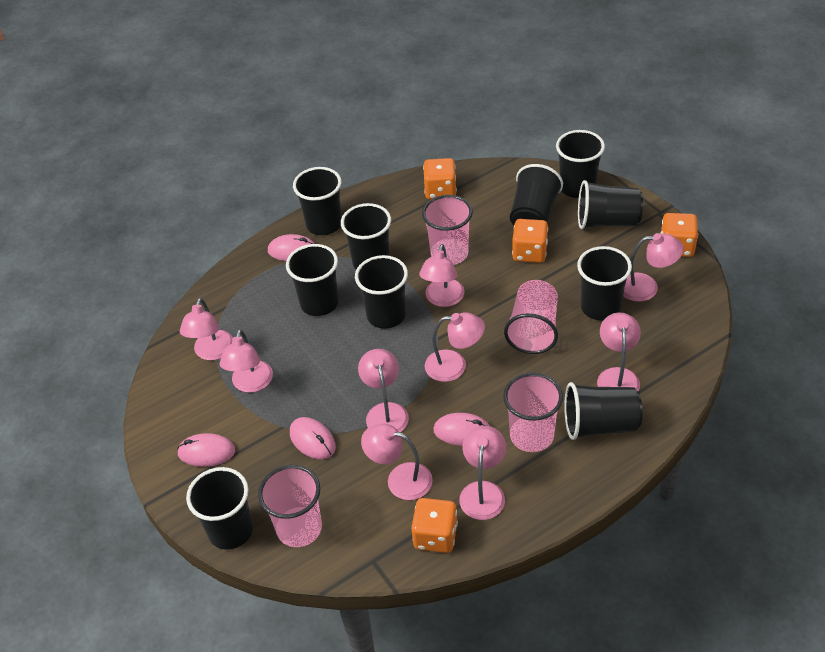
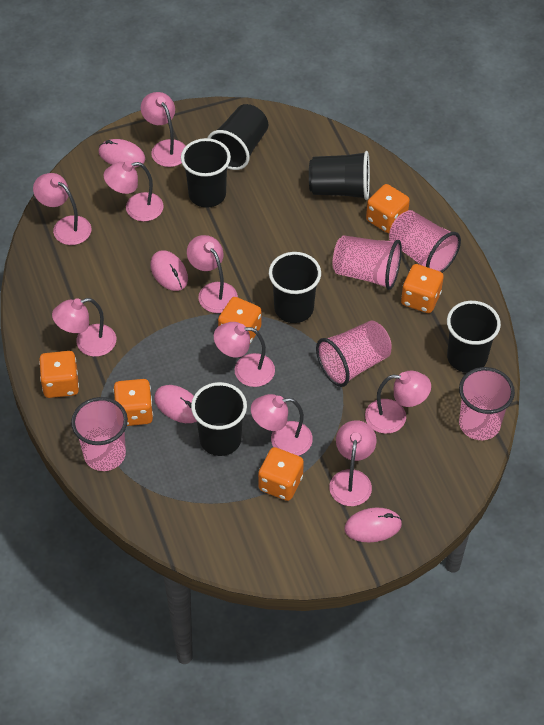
black cup: 10 -> 6
orange dice: 4 -> 6
pink cup: 4 -> 5

